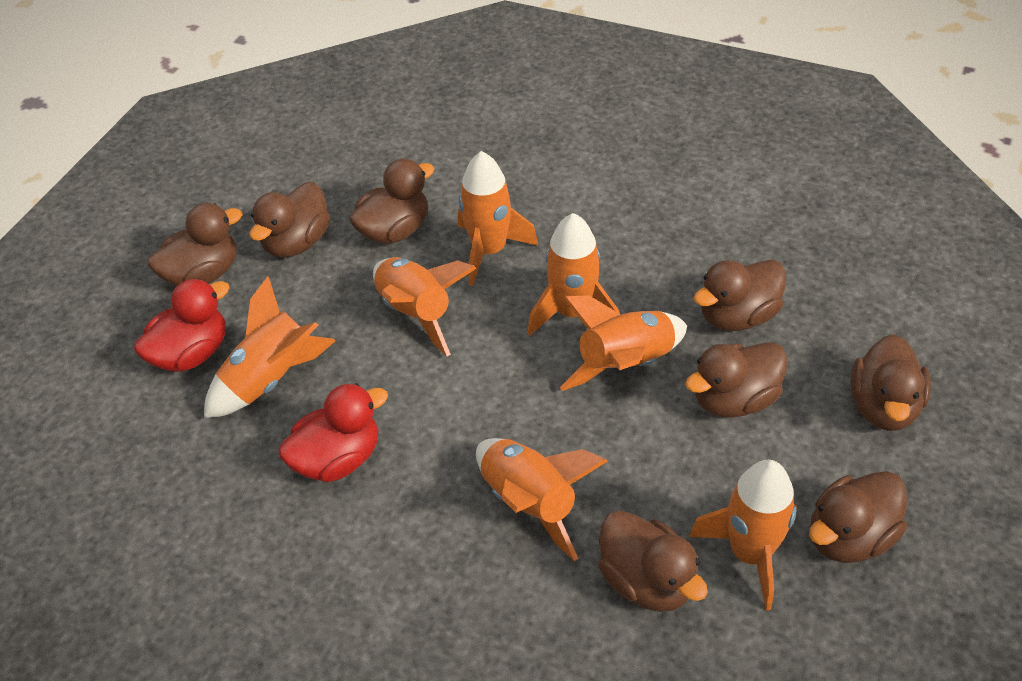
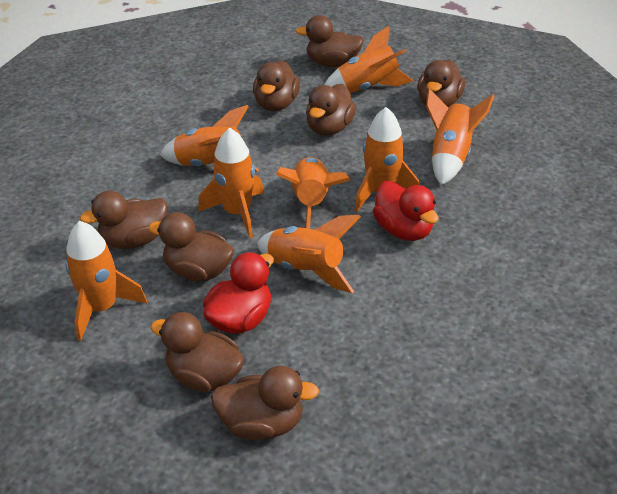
orange rocket: 7 -> 8

